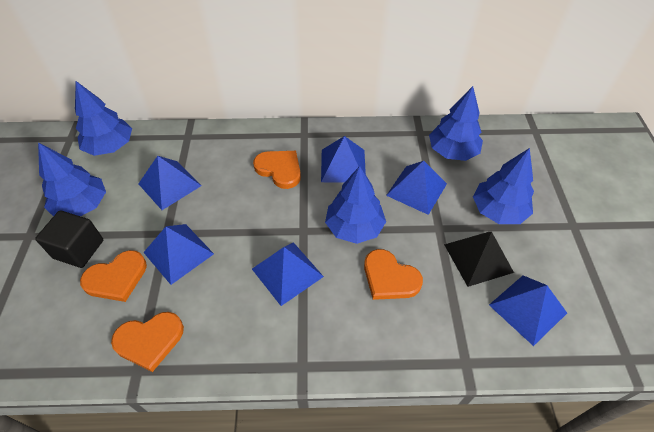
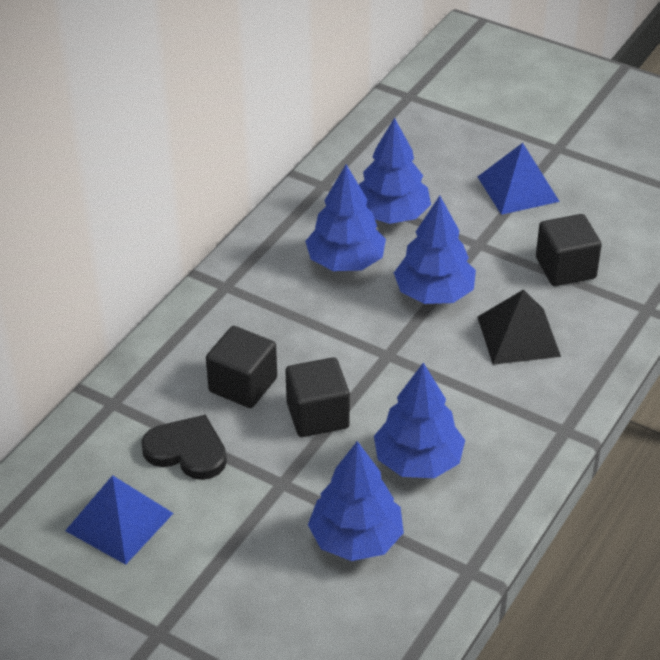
black cube: 1 -> 3
black heart: 0 -> 1
blue pyramid: 6 -> 2
orange heart: 4 -> 0

